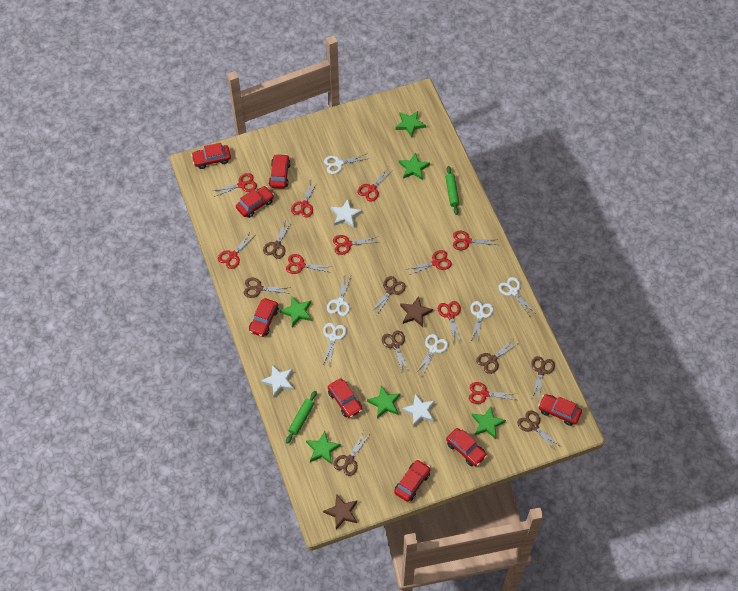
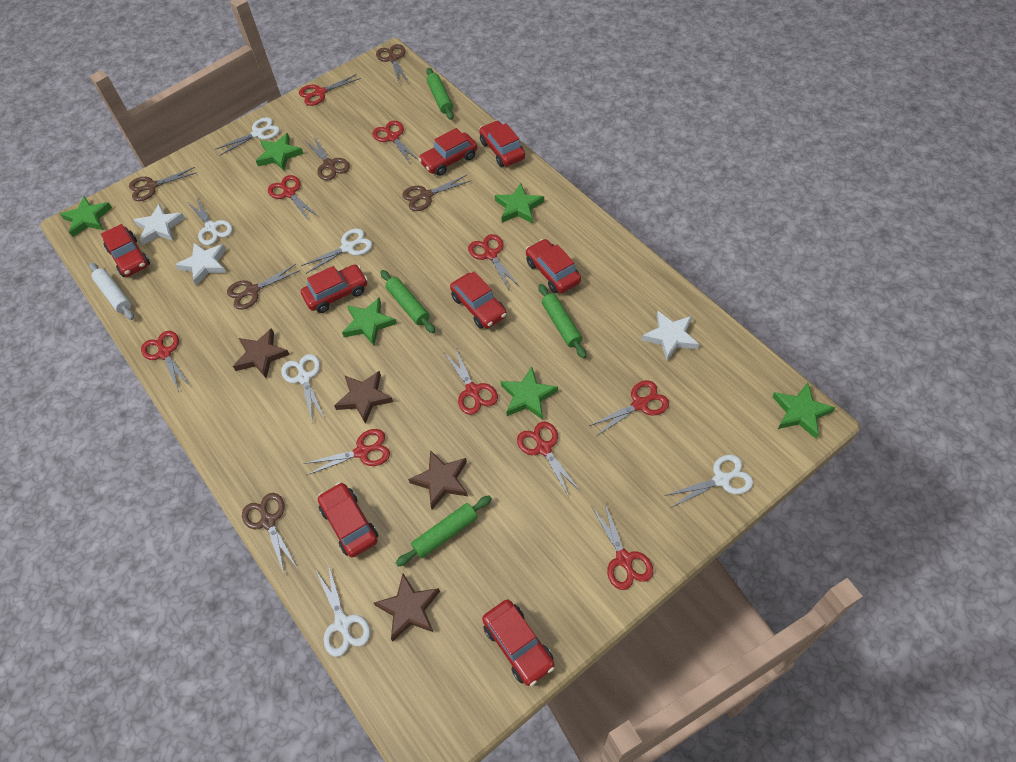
brown scissors: 8 -> 6
brown star: 2 -> 4
green rolling pin: 2 -> 4
white rolling pin: 0 -> 1

